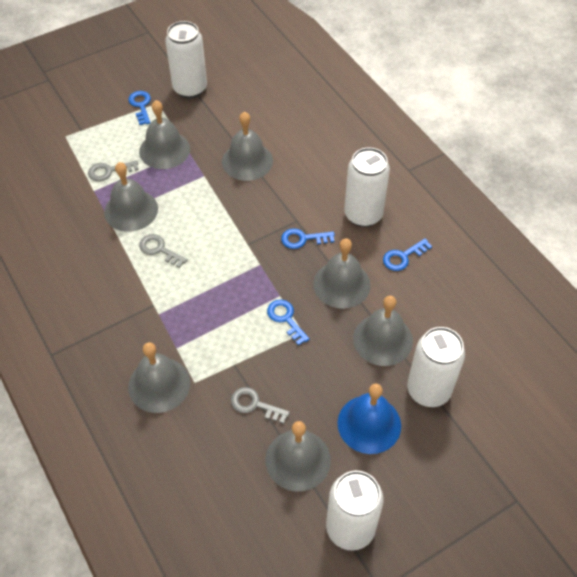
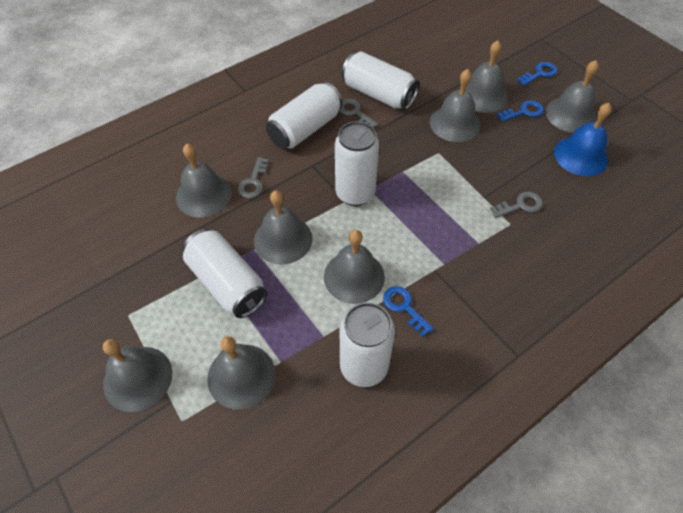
blue key: 4 -> 3
grey bell: 7 -> 8
white can: 4 -> 5

